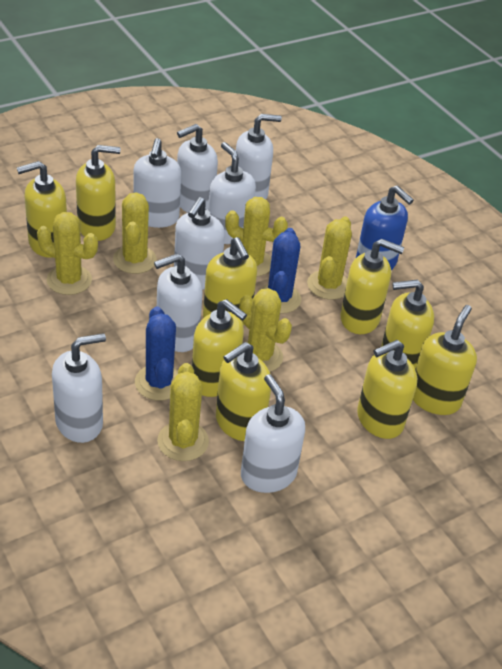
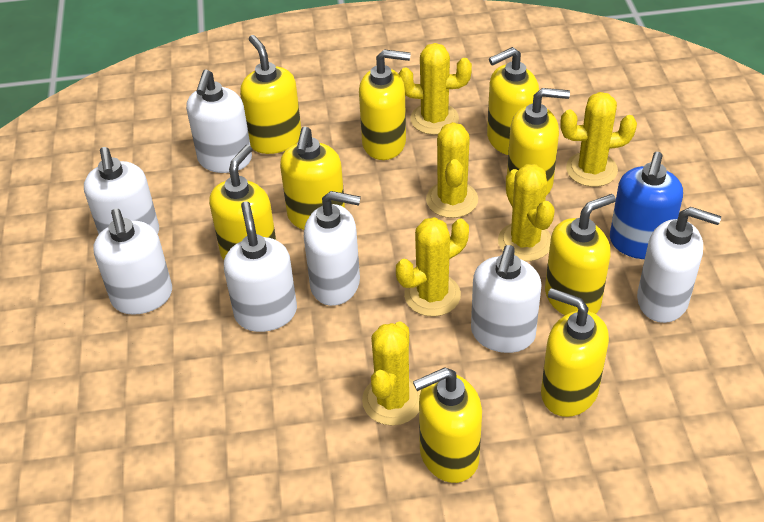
blue cactus: 2 -> 0
white soap dispenser: 8 -> 7

